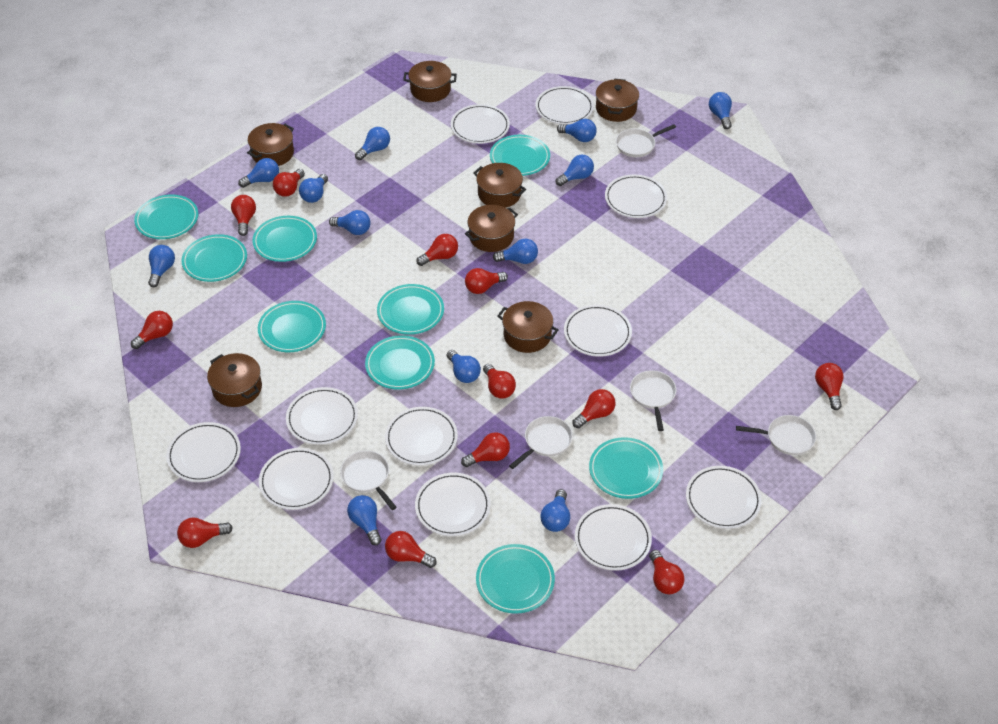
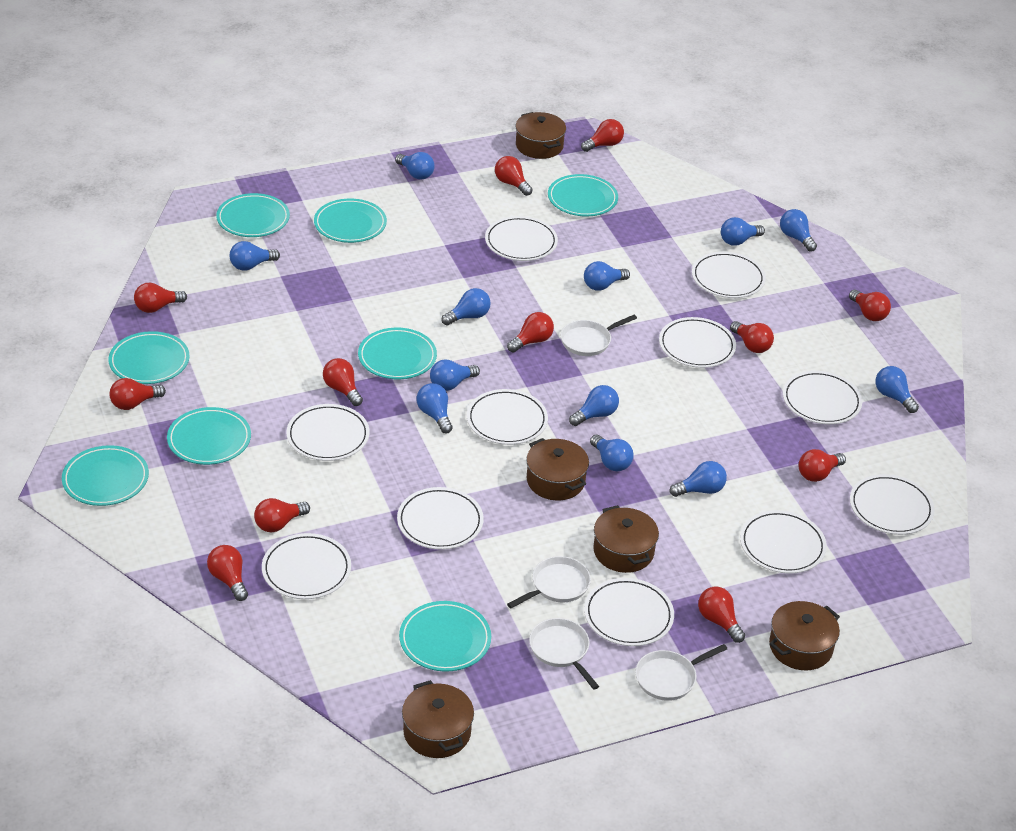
brown pot: 7 -> 5
turquoise plate: 9 -> 8
white pan: 5 -> 4

